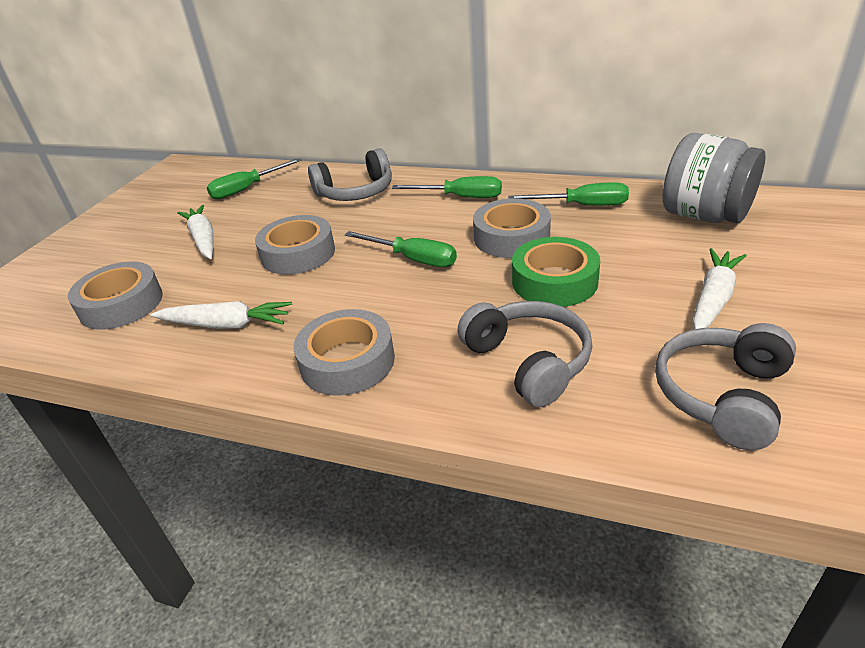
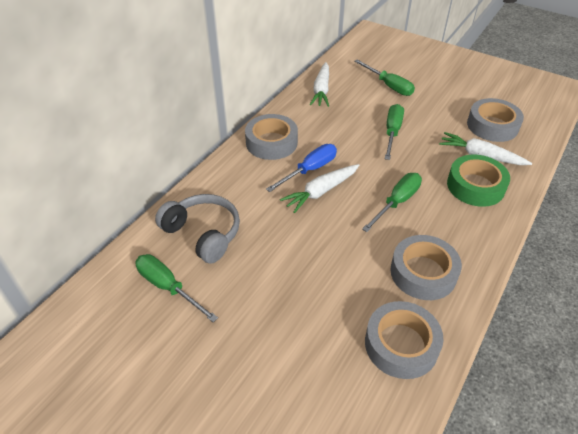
blue screwdriver: 0 -> 1
grey headphones: 3 -> 1
grey jar: 1 -> 0

